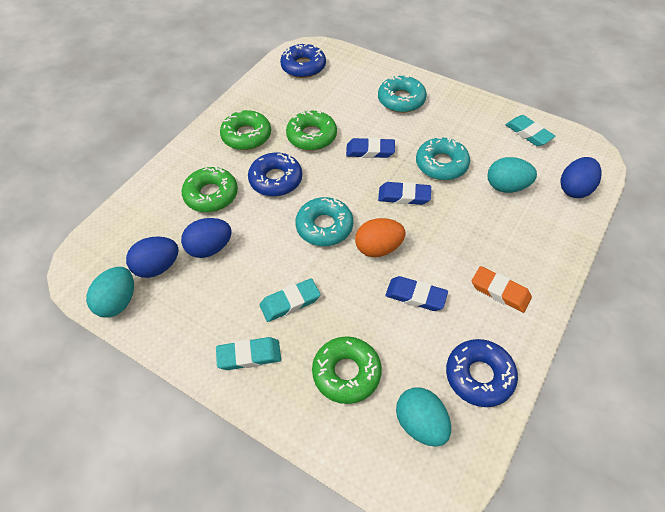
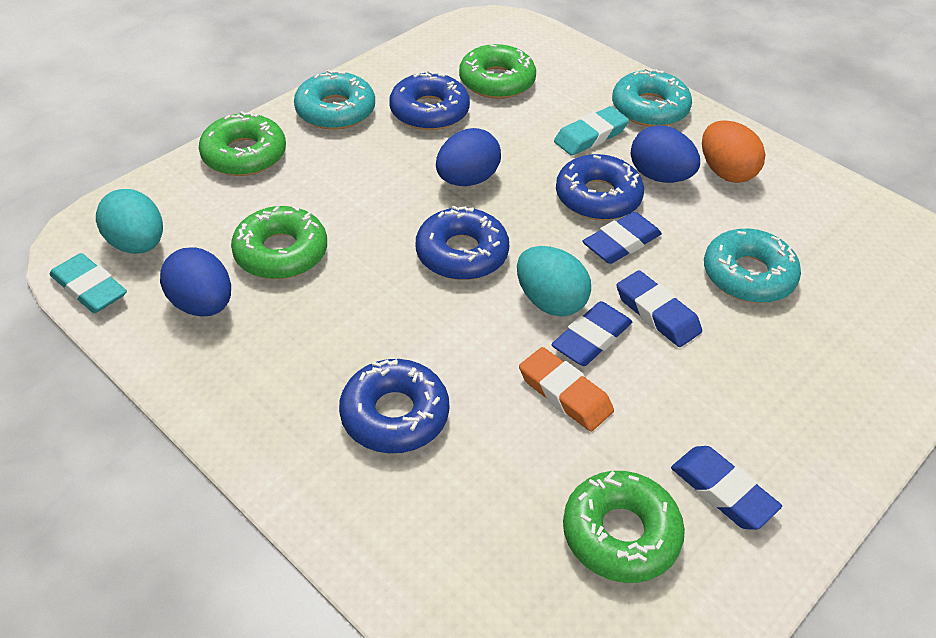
blue donut: 3 -> 4
blue eraser: 3 -> 4
turquoise egg: 3 -> 2
turquoise eraser: 3 -> 2

